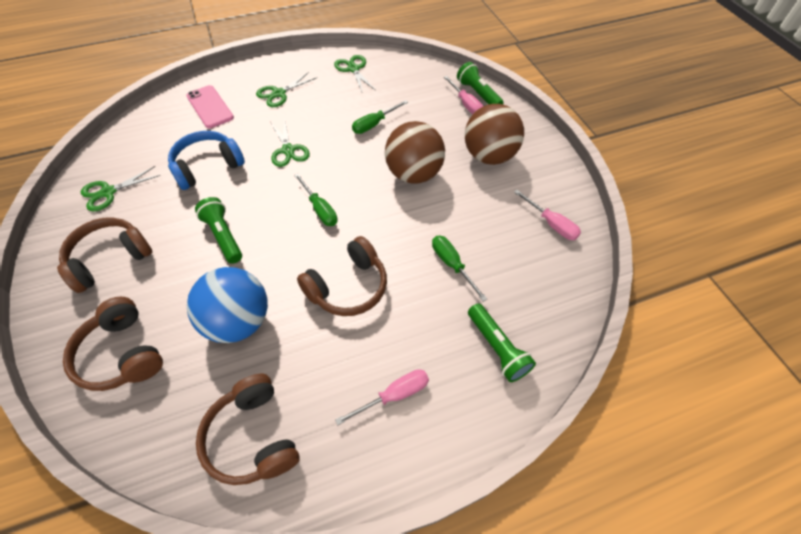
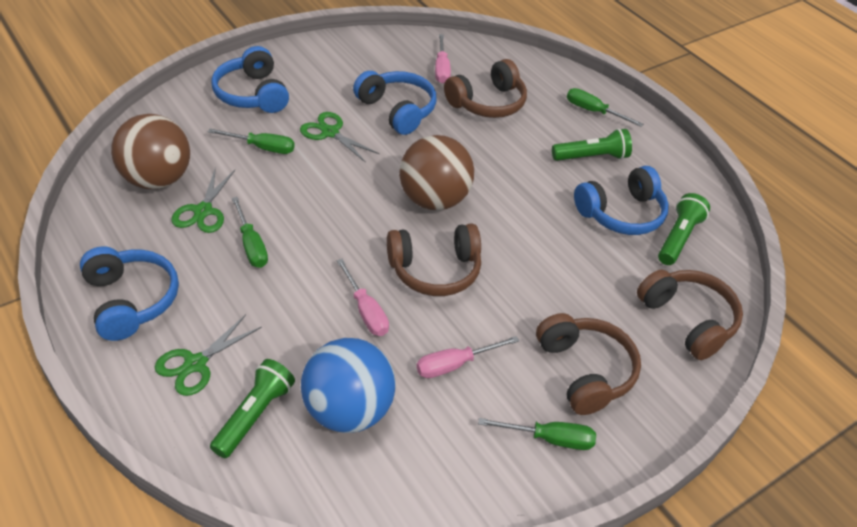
blue headphones: 1 -> 4
green scissors: 4 -> 3
green screwdriver: 3 -> 4
pink phone: 1 -> 0

